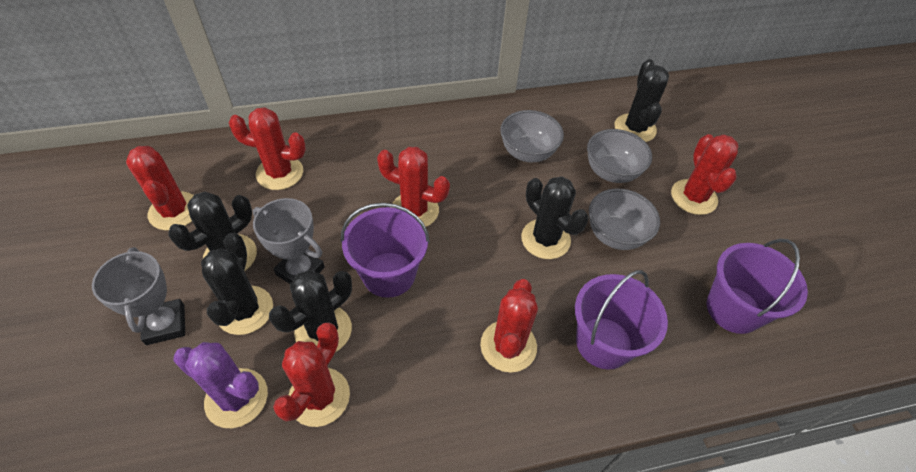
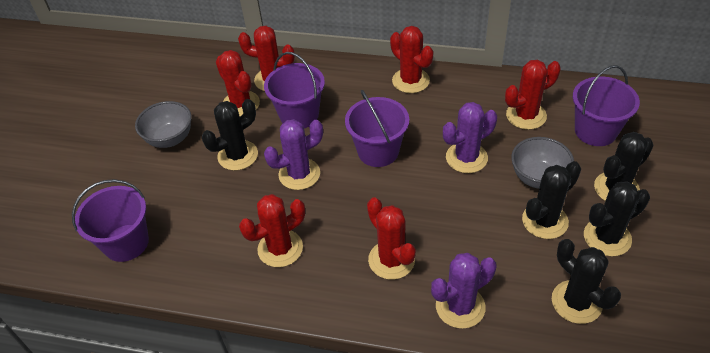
grey bowl: 3 -> 2
grey trophy: 2 -> 0
purple bucket: 3 -> 4
purple cactus: 1 -> 3

